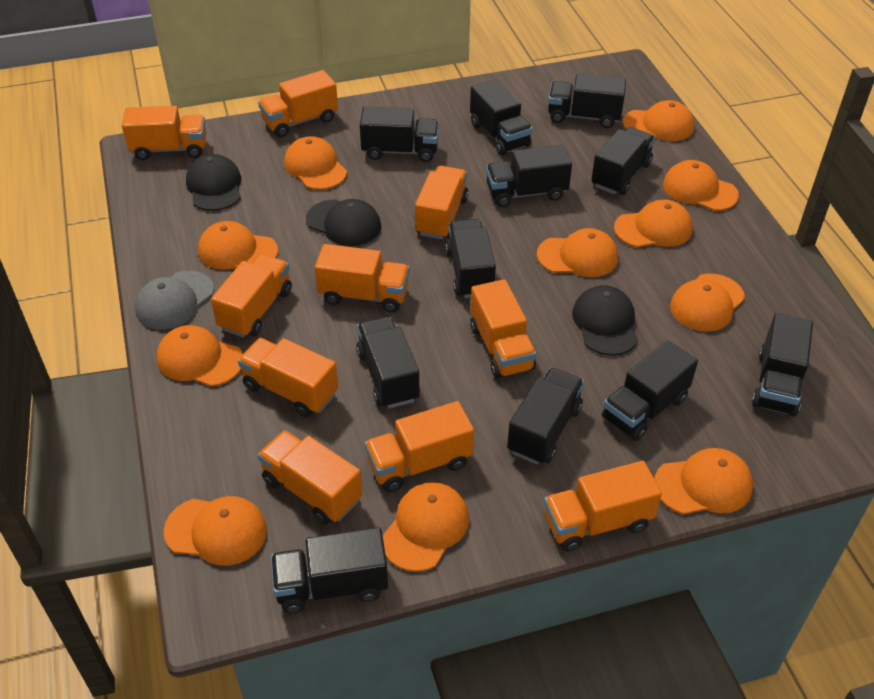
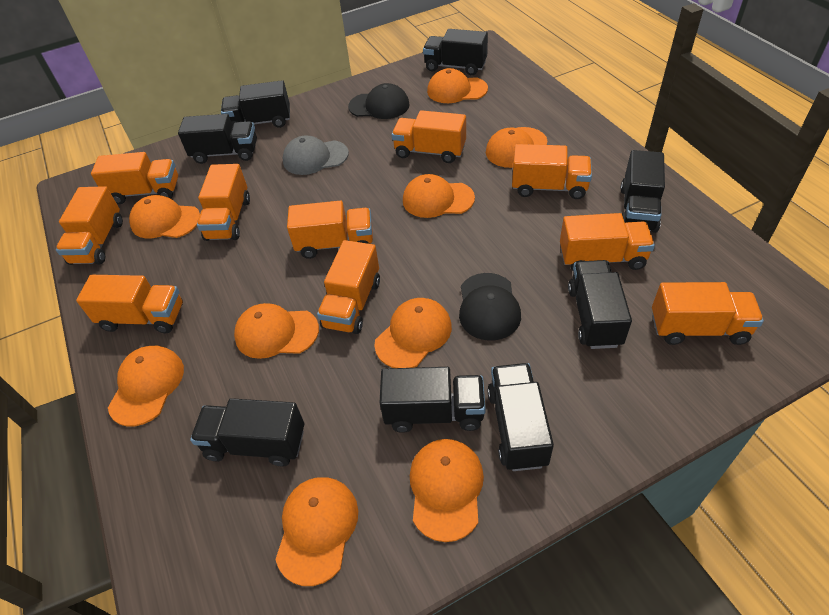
black cap: 3 -> 2
black truck: 11 -> 8
orange cap: 11 -> 9

